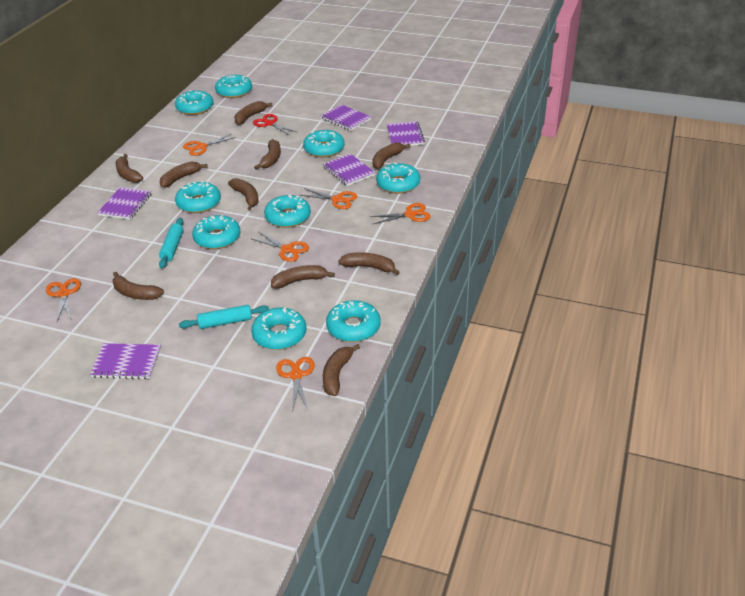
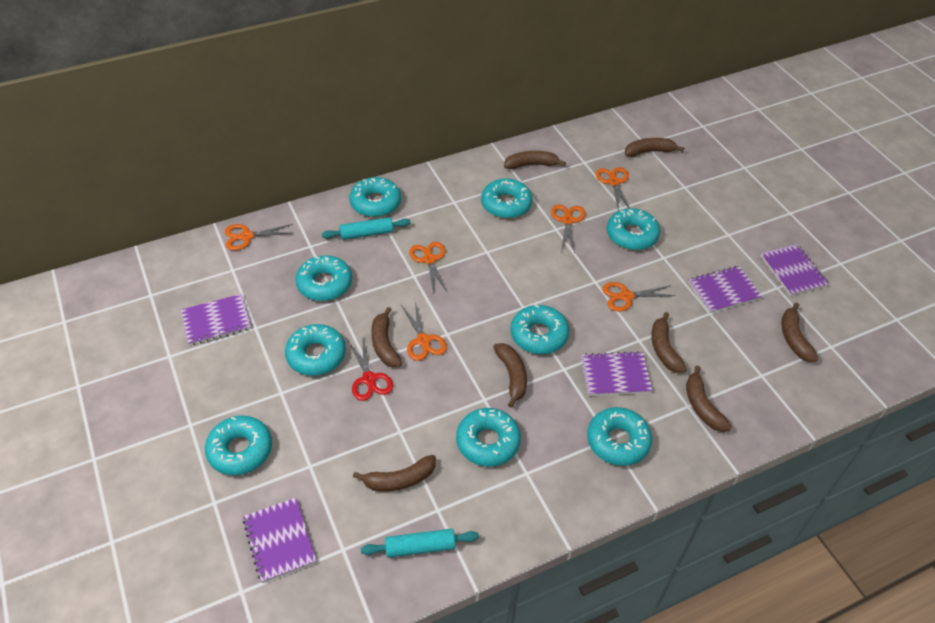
brown banana: 10 -> 8

